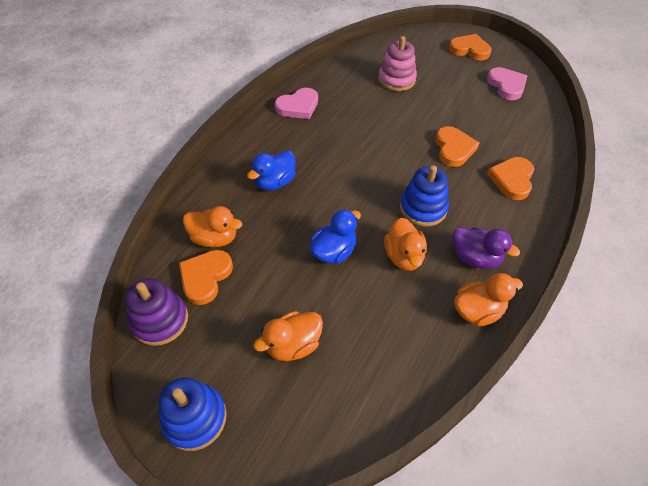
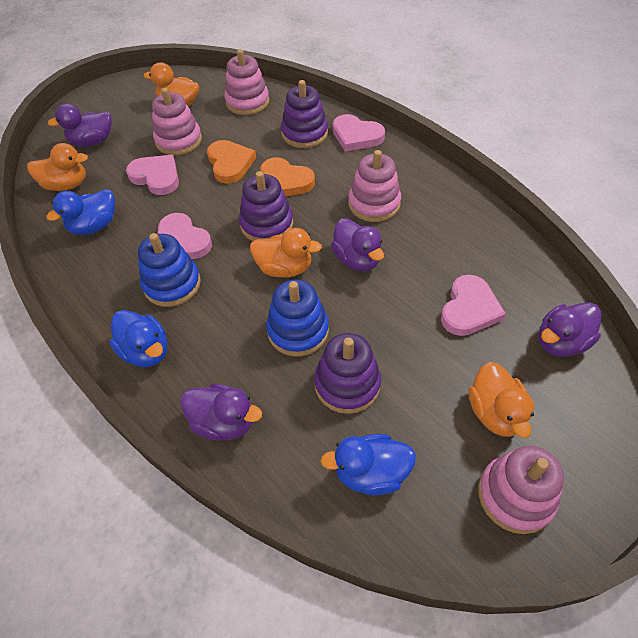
blue duck: 2 -> 3
orange heart: 4 -> 2
pink heart: 2 -> 4
pink stacking toy: 1 -> 4
purple duck: 1 -> 4
purple stacking toy: 1 -> 3

